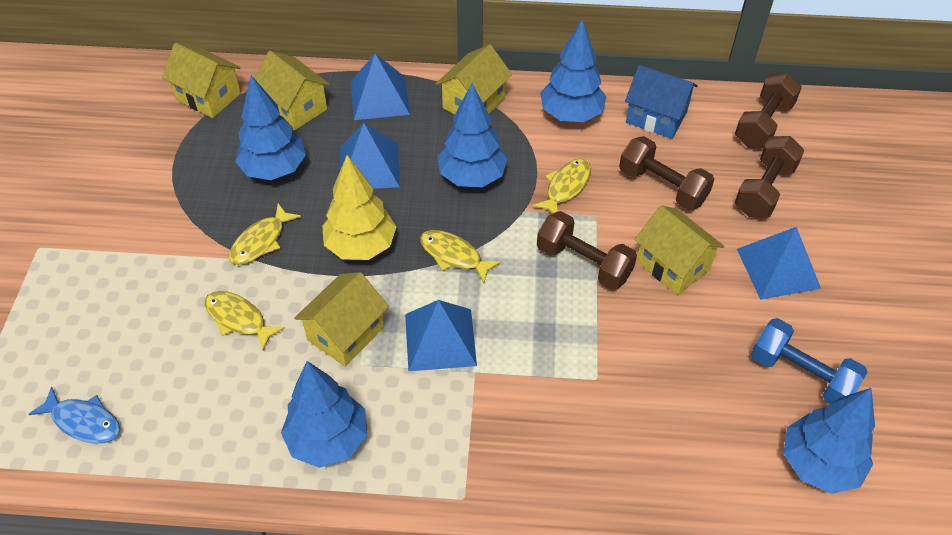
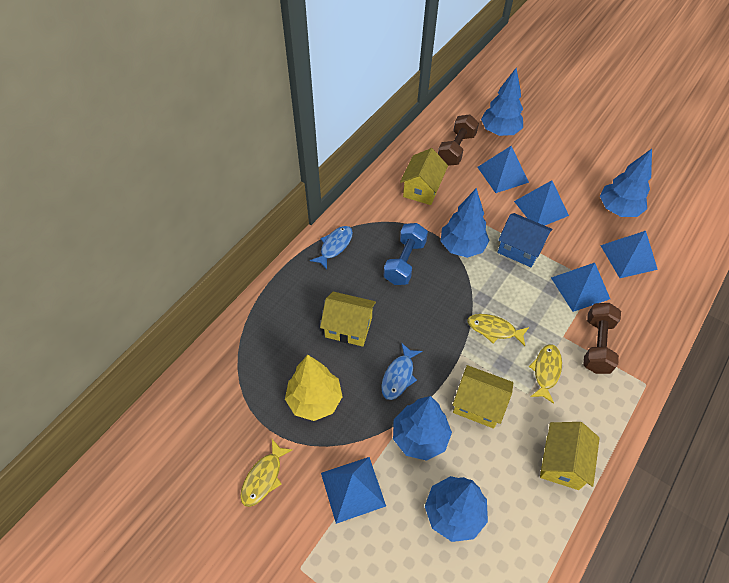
blue fish: 1 -> 2
blue pyramid: 4 -> 5
brown dumbbell: 4 -> 2
yellow fish: 4 -> 3
yellow house: 5 -> 4

